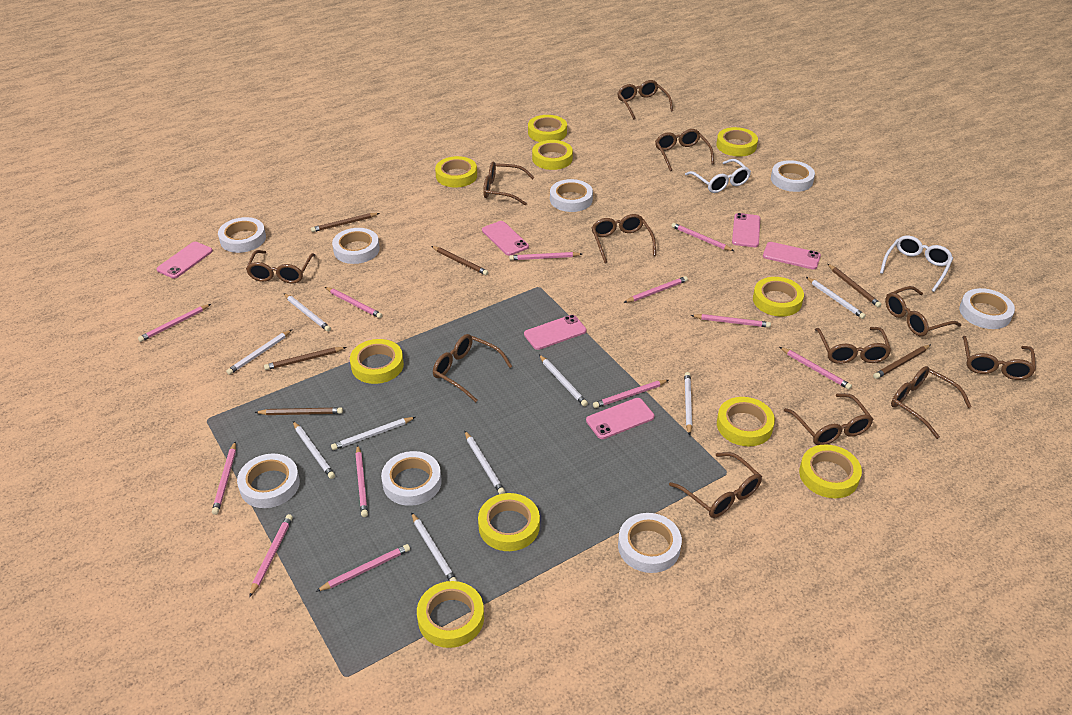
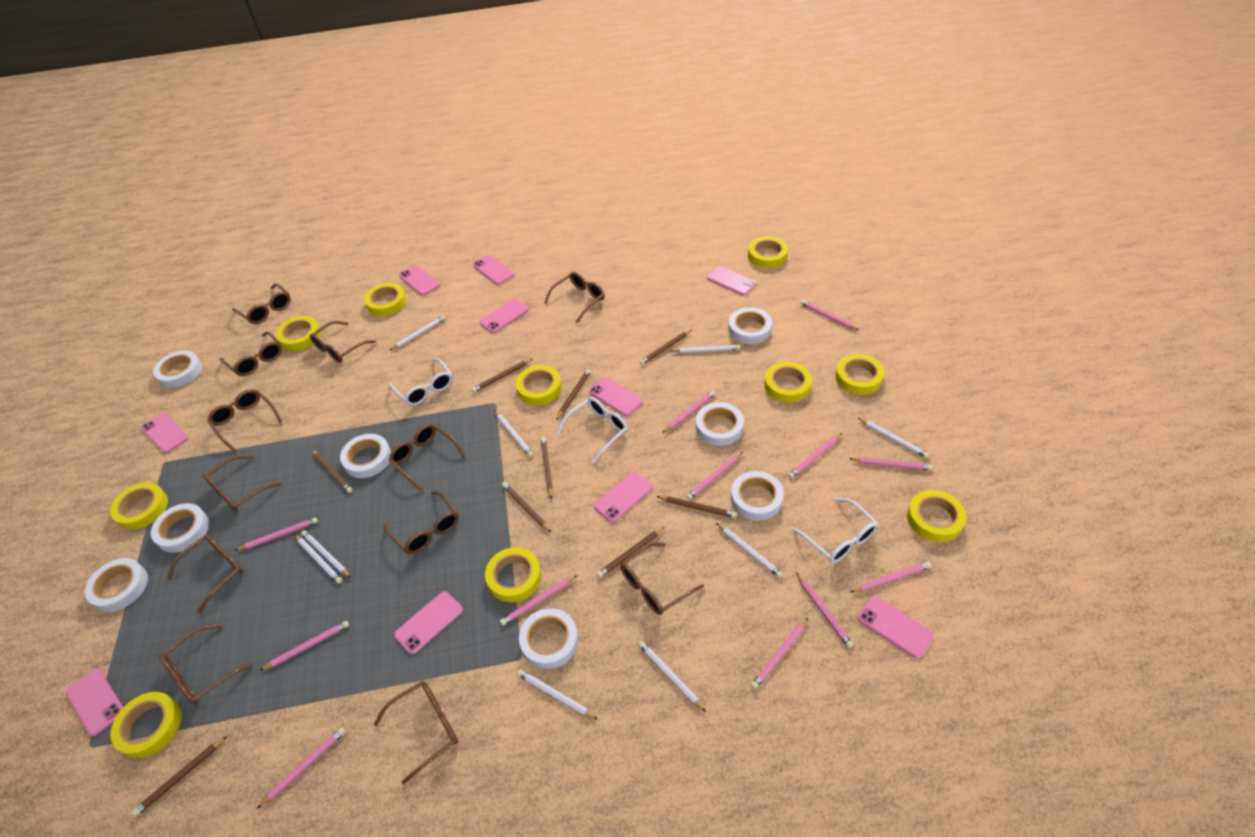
brown pencil: 6 -> 9
pink phone: 6 -> 10
white glasses: 2 -> 3

